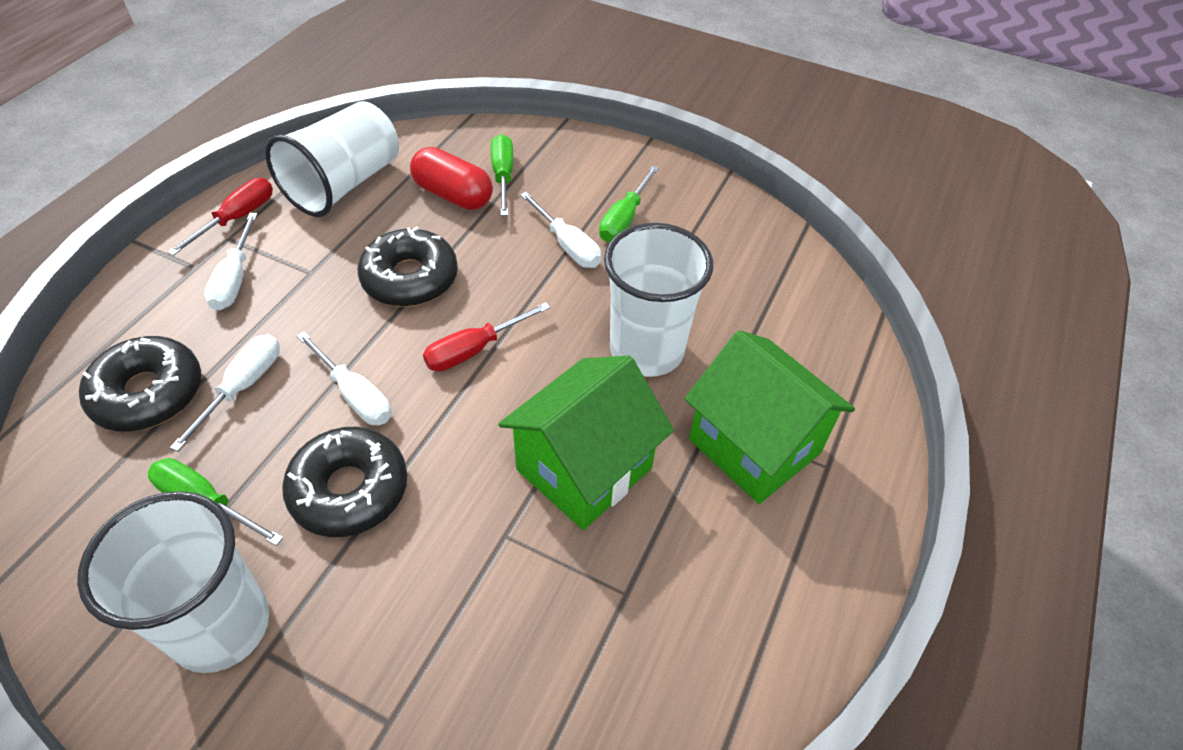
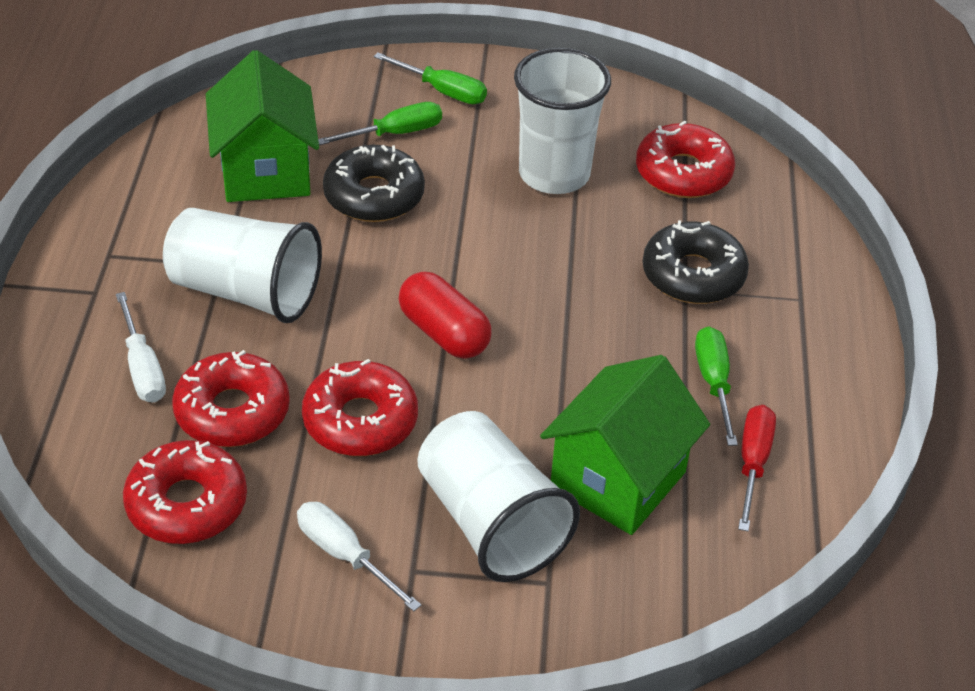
black donut: 3 -> 2
red donut: 0 -> 4
red screwdriver: 2 -> 1
white screwdriver: 4 -> 2

